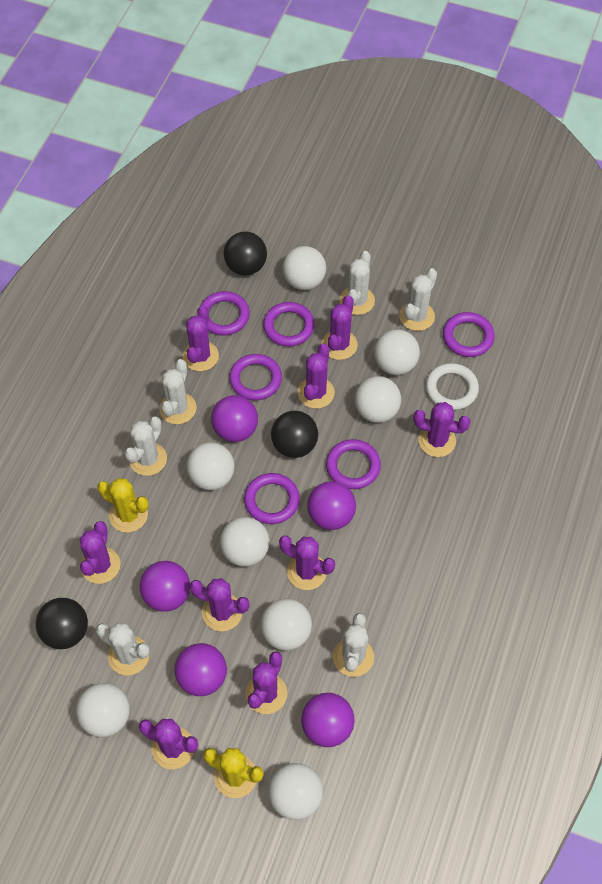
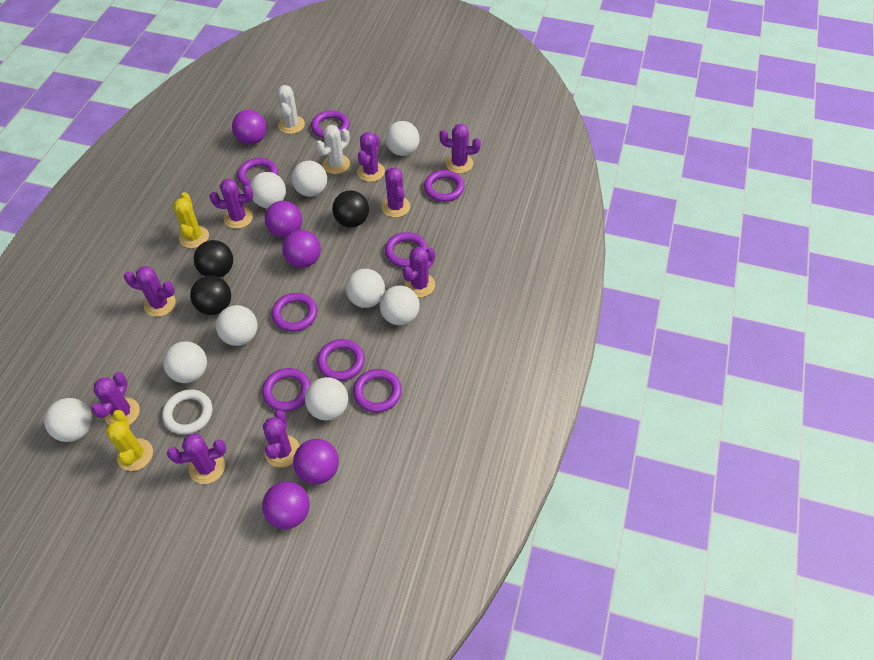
purple ring: 6 -> 8
white ball: 8 -> 9
white cactus: 6 -> 2

